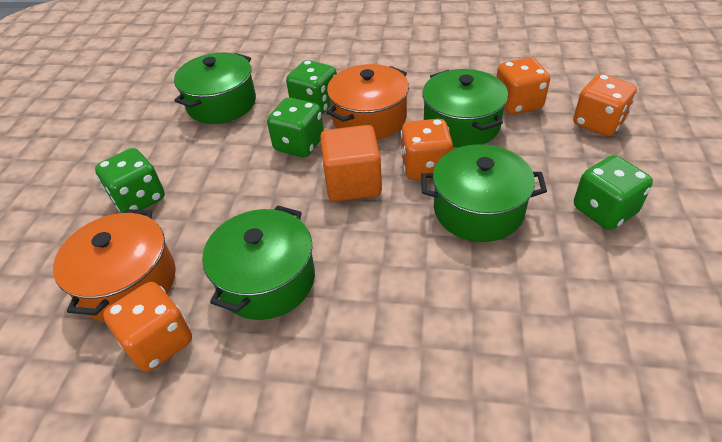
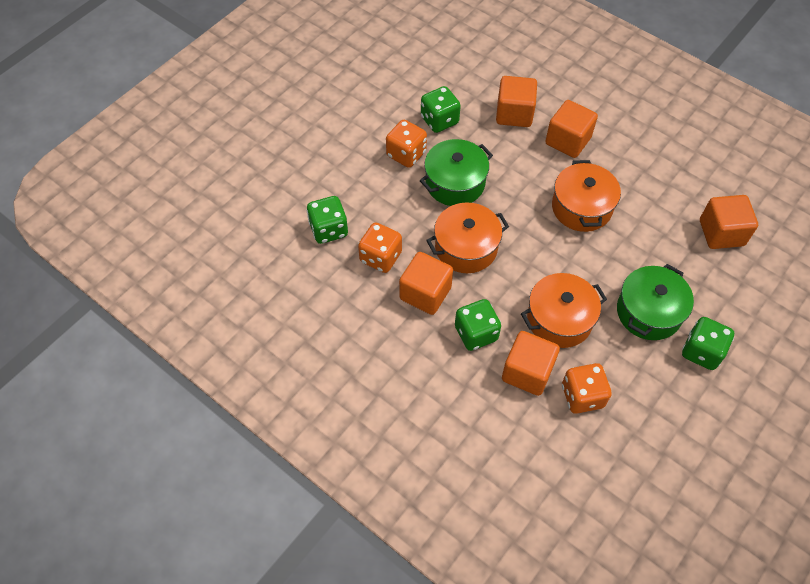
green pot: 4 -> 2
orange cube: 1 -> 5
orange dice: 4 -> 3
orange pot: 2 -> 3

